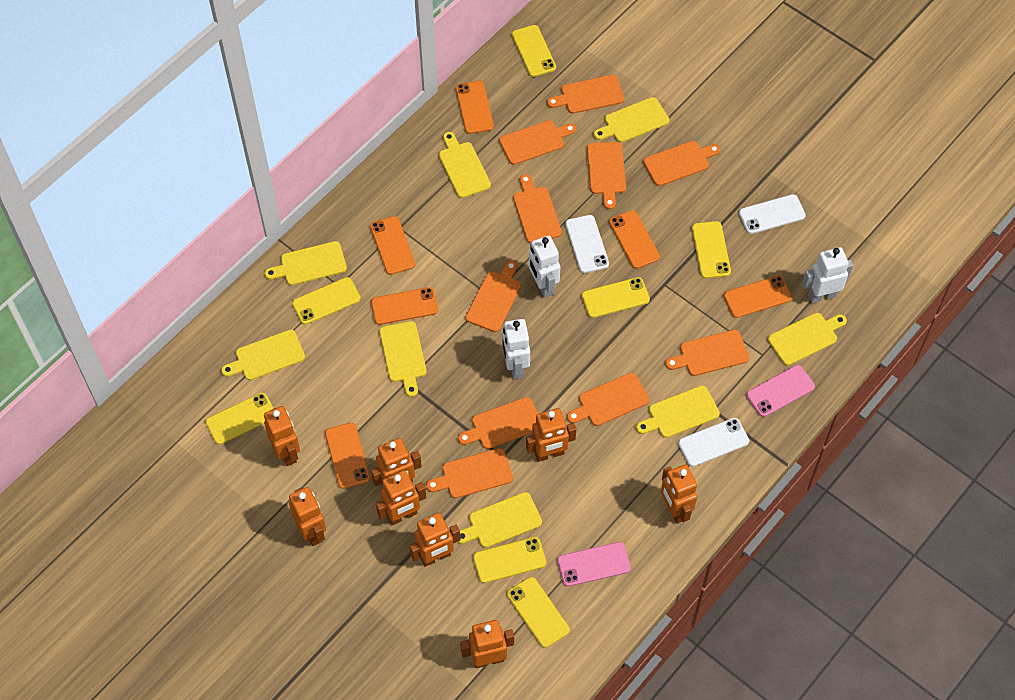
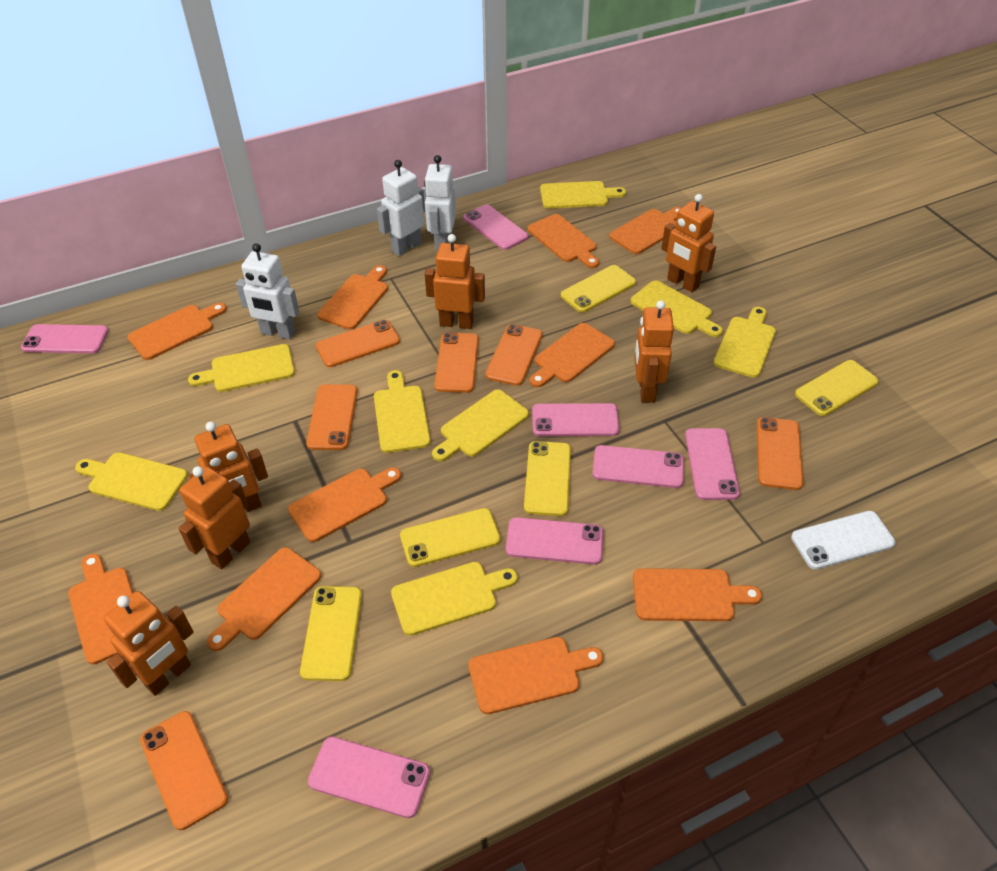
orange robot: 8 -> 6
pink phone: 2 -> 7
white phone: 3 -> 1
yellow phone: 7 -> 5

